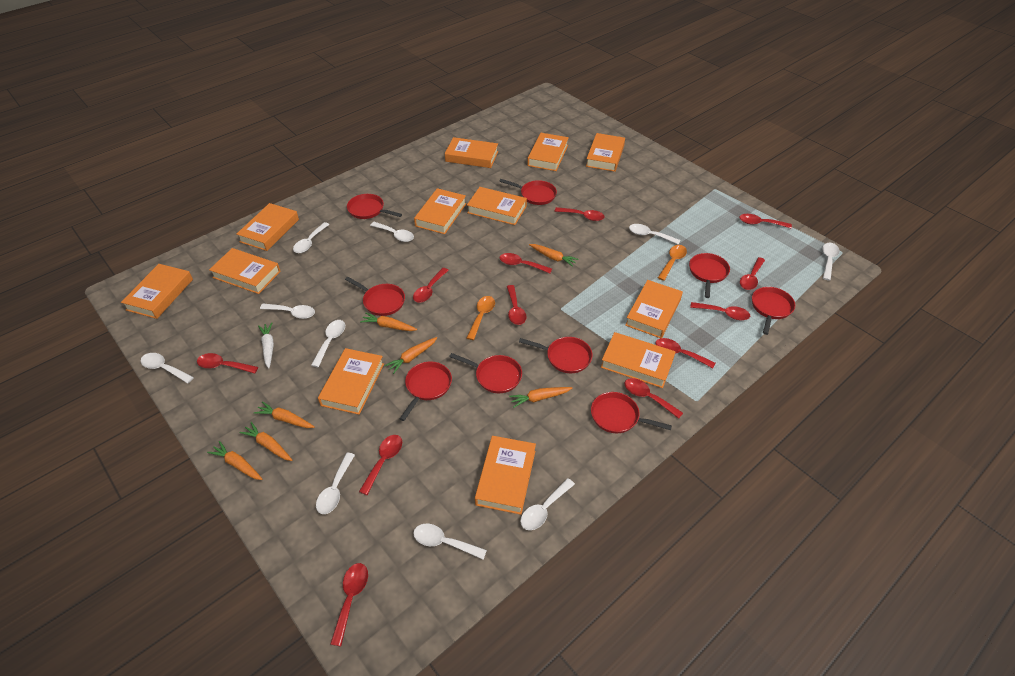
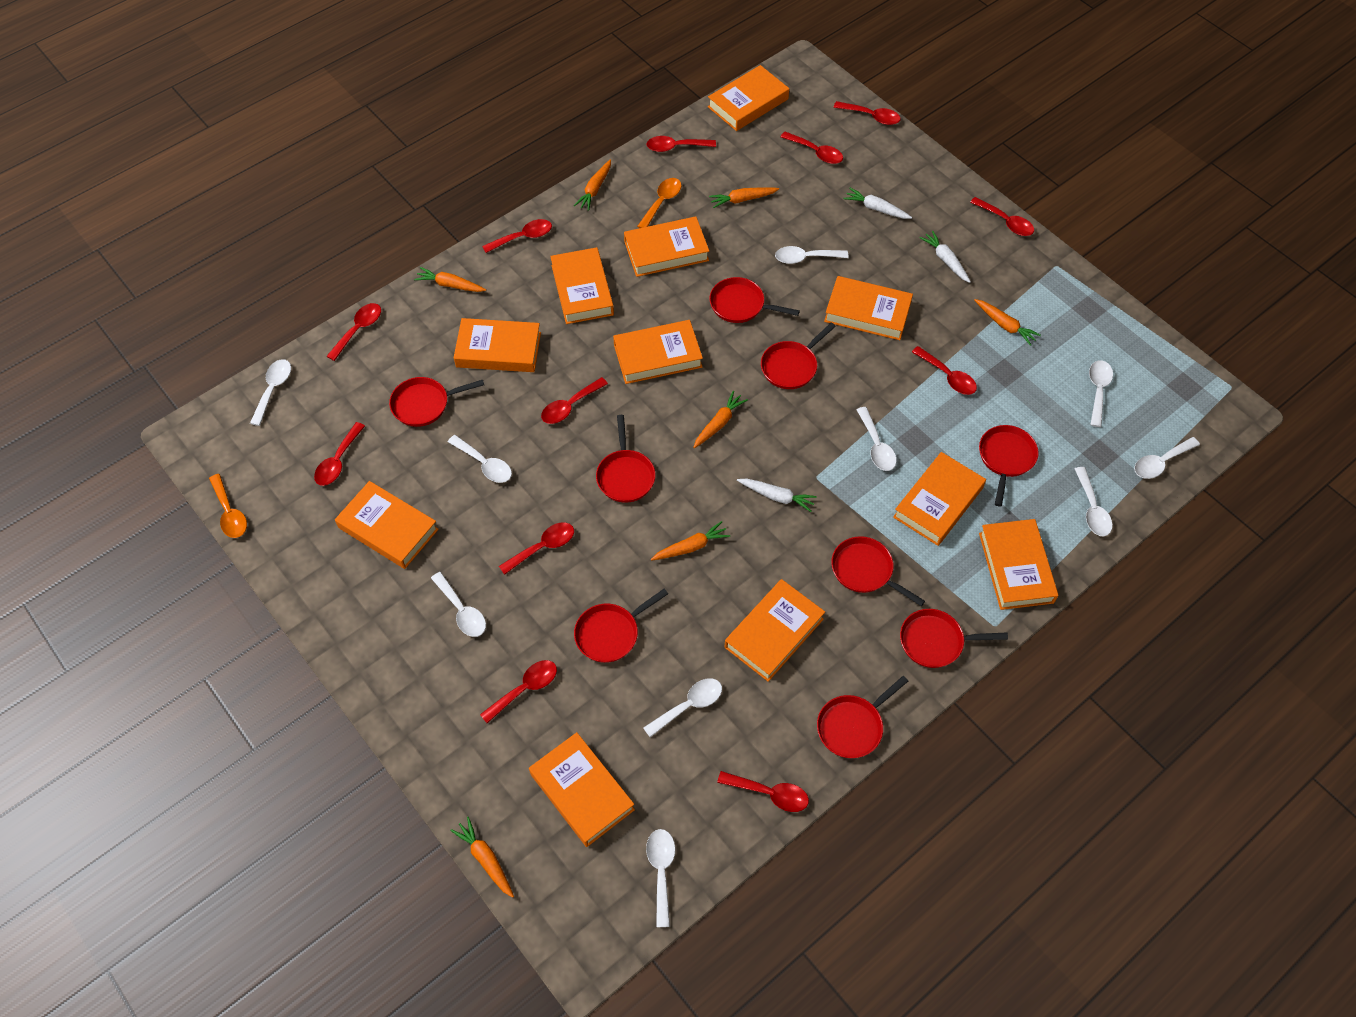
orange book: 12 -> 11
white carrot: 1 -> 3

